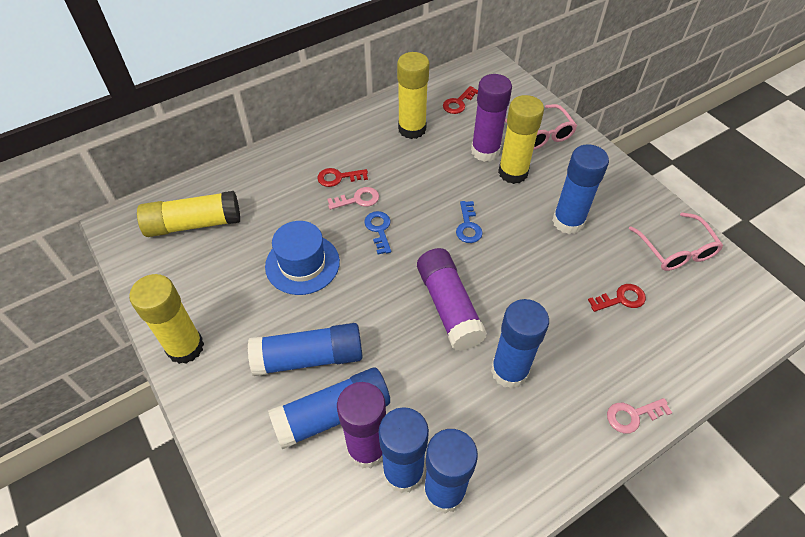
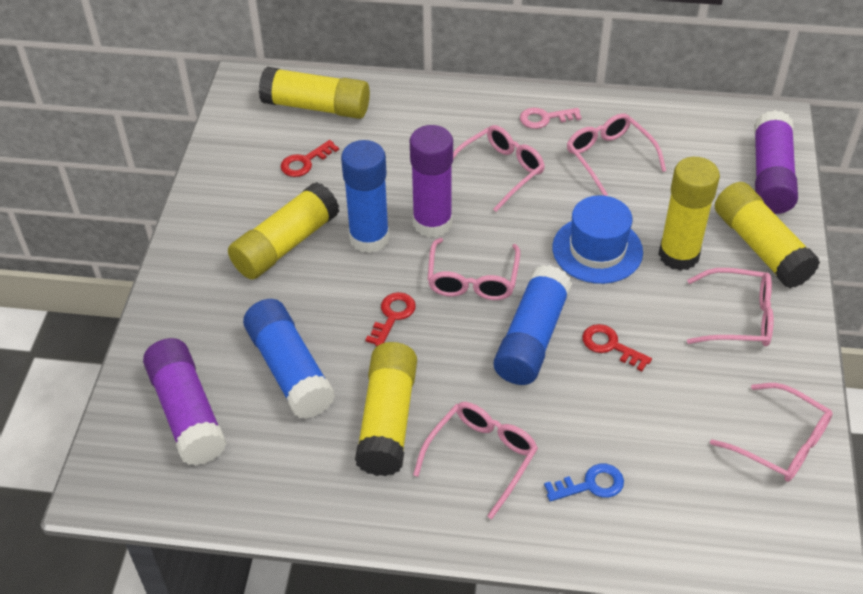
blue glue stick: 6 -> 3
blue key: 2 -> 1
pink glasses: 2 -> 6
pink key: 2 -> 1
yellow glue stick: 4 -> 5

